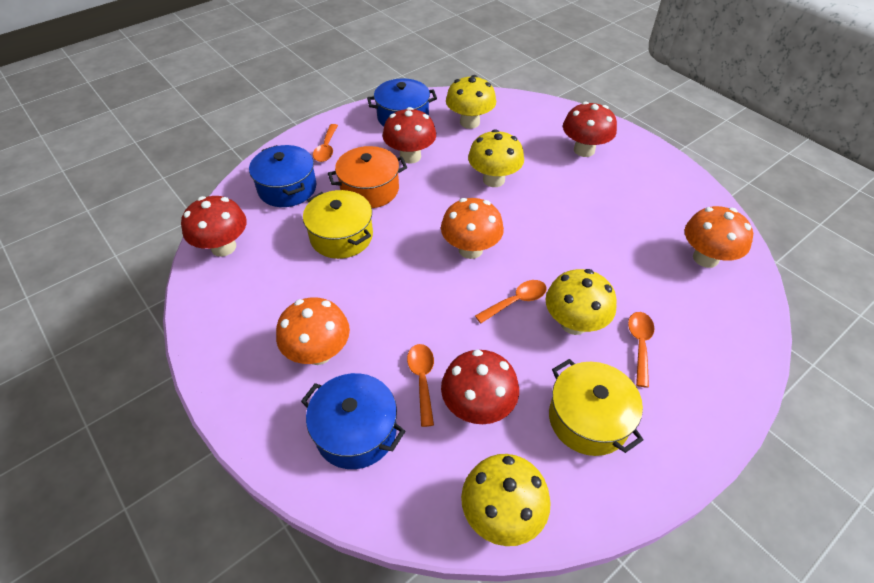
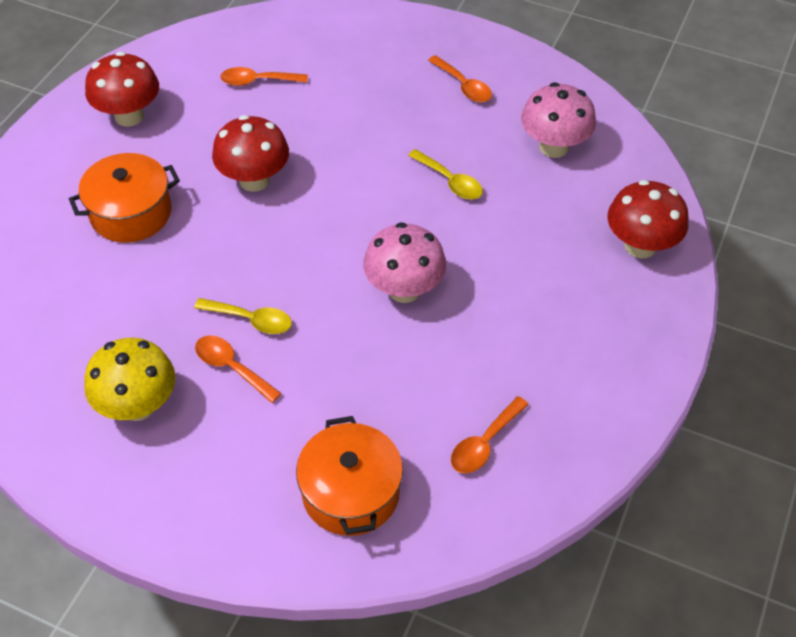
blue pot: 3 -> 0
orange mushroom: 3 -> 0
orange pot: 1 -> 2
pink mushroom: 0 -> 2
red mushroom: 4 -> 3
yellow mushroom: 4 -> 1
yellow pot: 2 -> 0
yellow spoon: 0 -> 2

